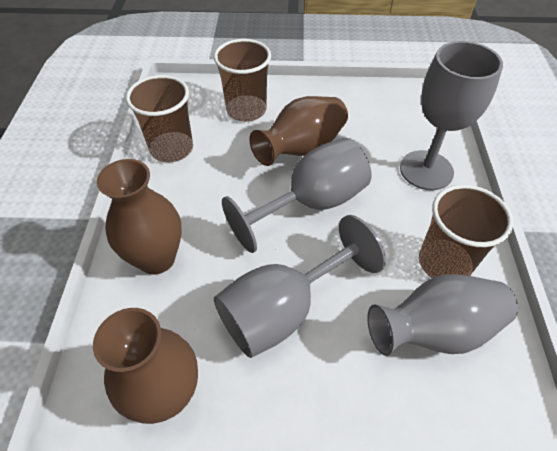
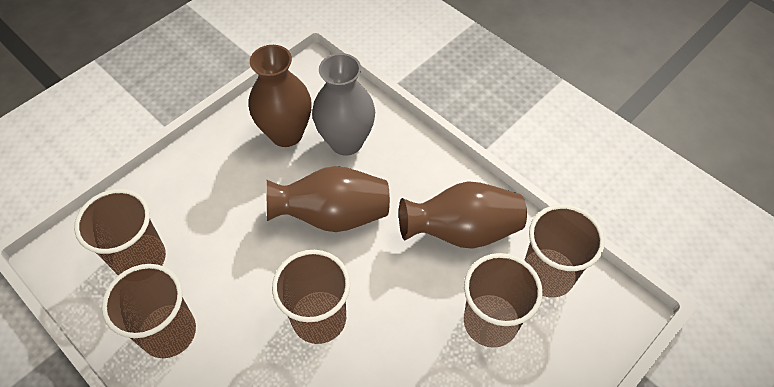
brown cup: 3 -> 5
grey goblet: 3 -> 0

